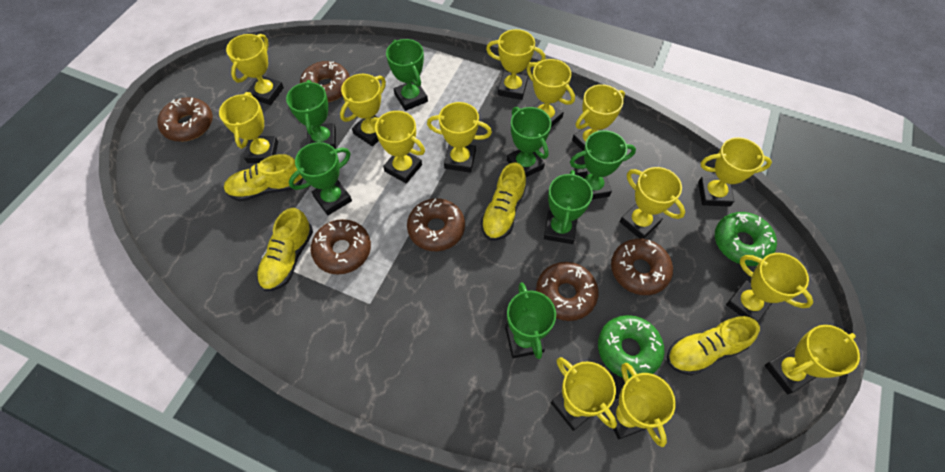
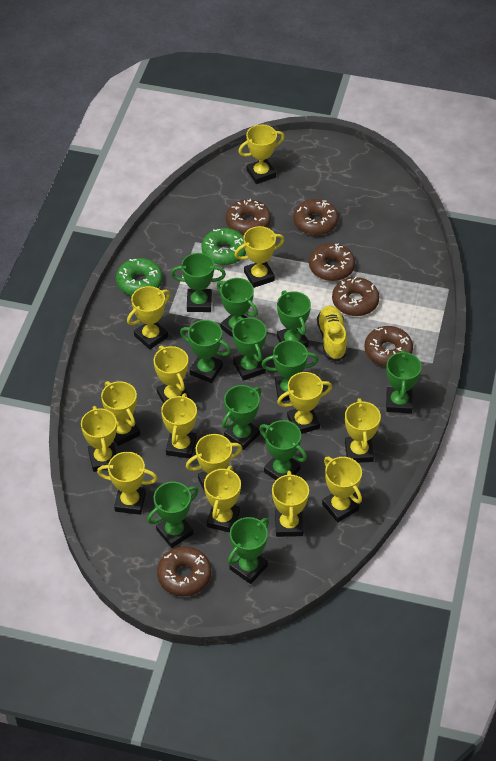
green trophy: 7 -> 11
yellow shoe: 4 -> 1

